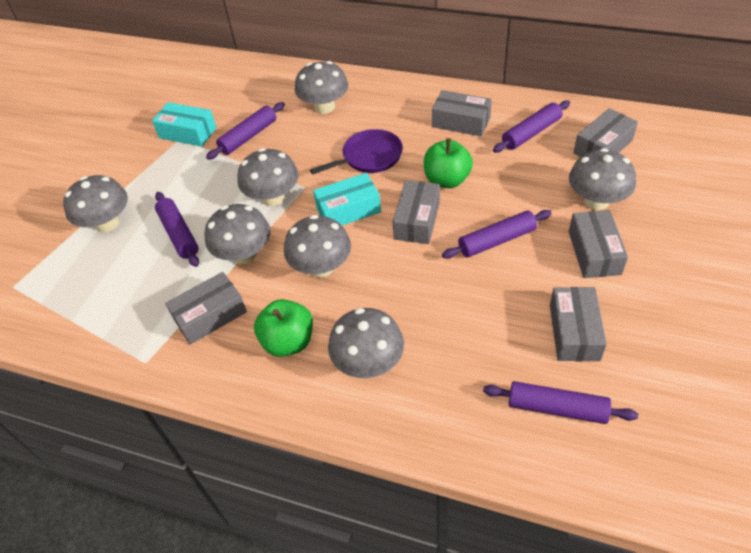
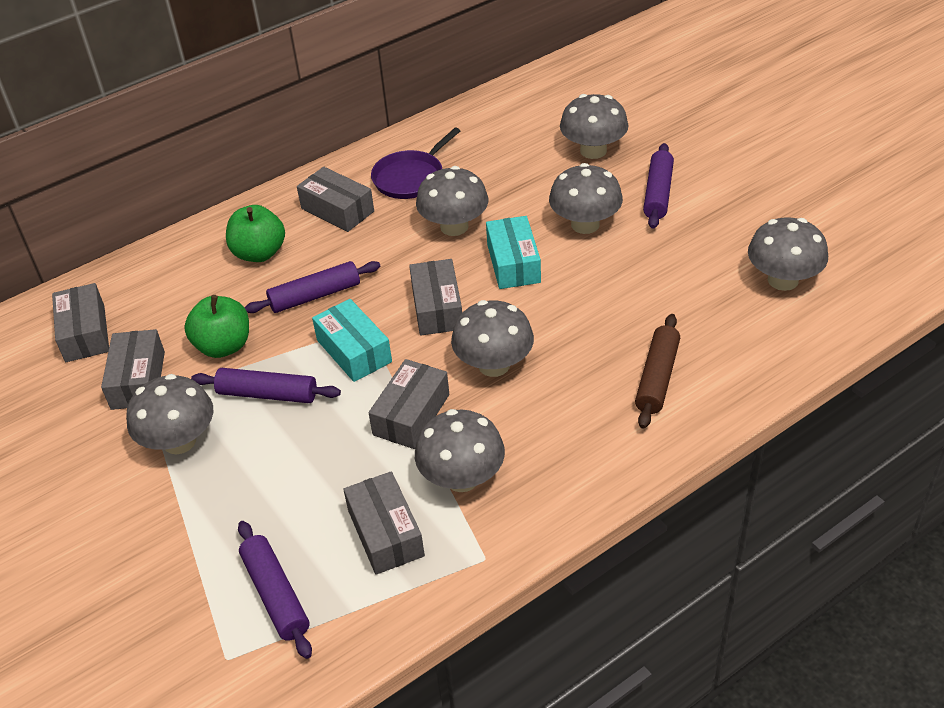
brown rolling pin: 0 -> 1
purple rolling pin: 5 -> 4

